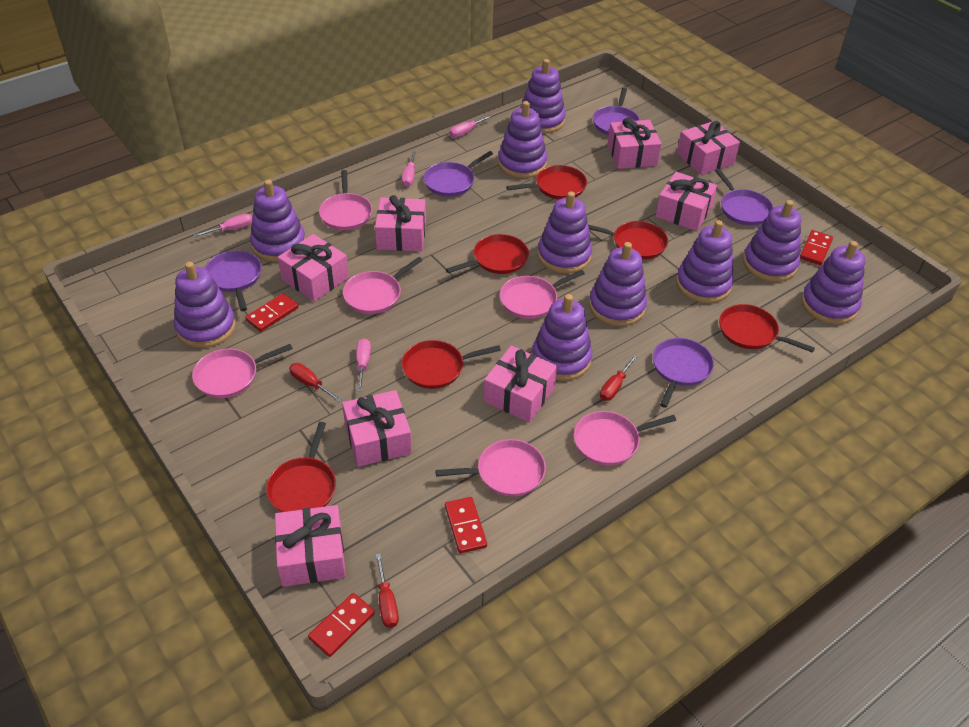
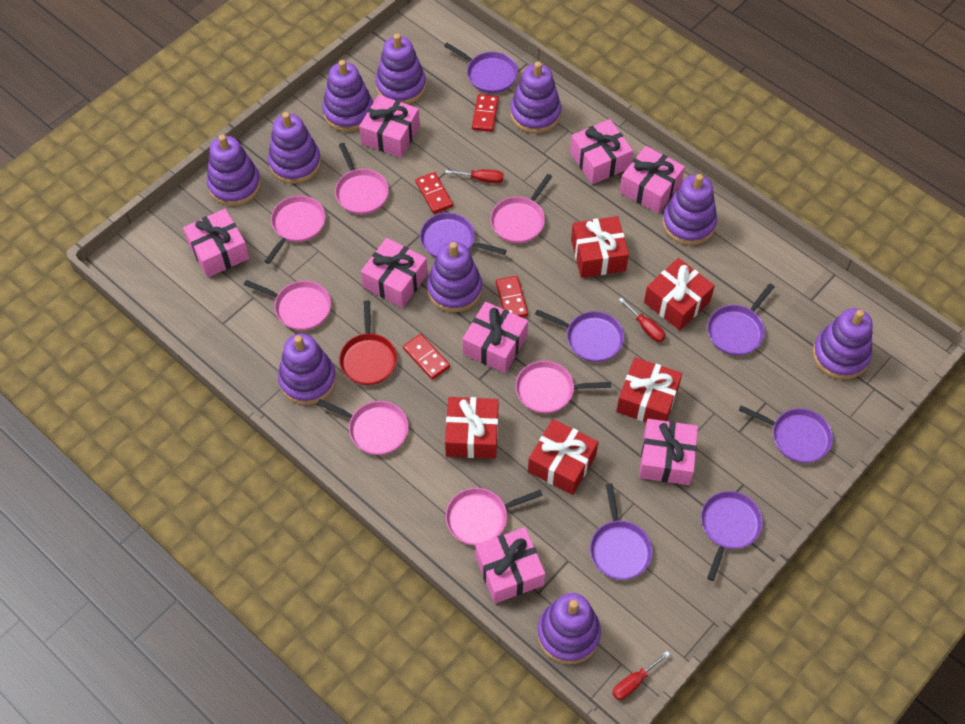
pink pan: 6 -> 7
pink screwdriver: 4 -> 0
purple pan: 5 -> 7
red gift: 0 -> 5
red pan: 6 -> 1

